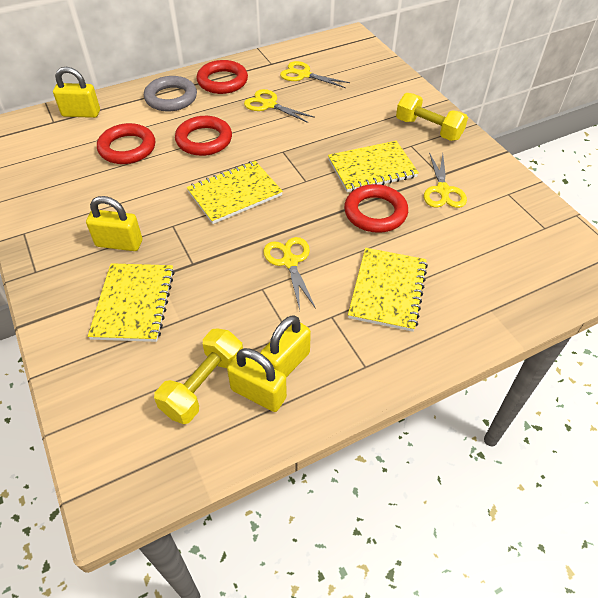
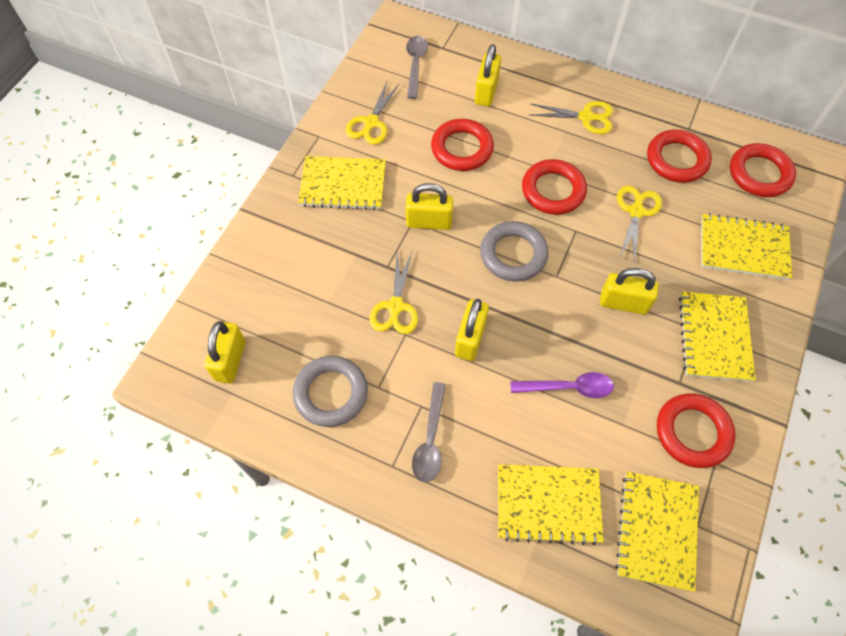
grey ring: 1 -> 2
grey spoon: 0 -> 2
purple spoon: 0 -> 1
red ring: 4 -> 5
yellow dumbbell: 2 -> 0
yellow notebook: 4 -> 5
yellow padlock: 4 -> 5

